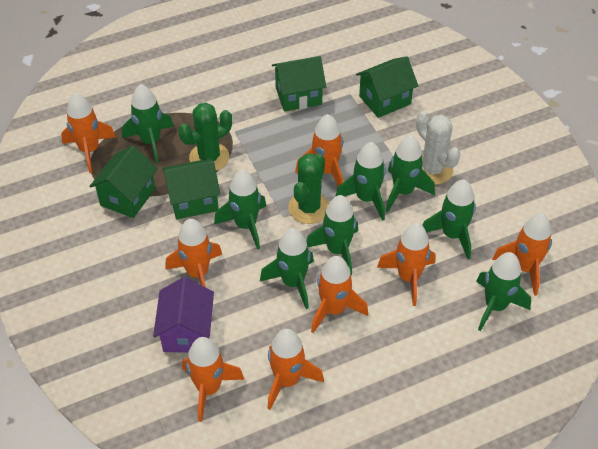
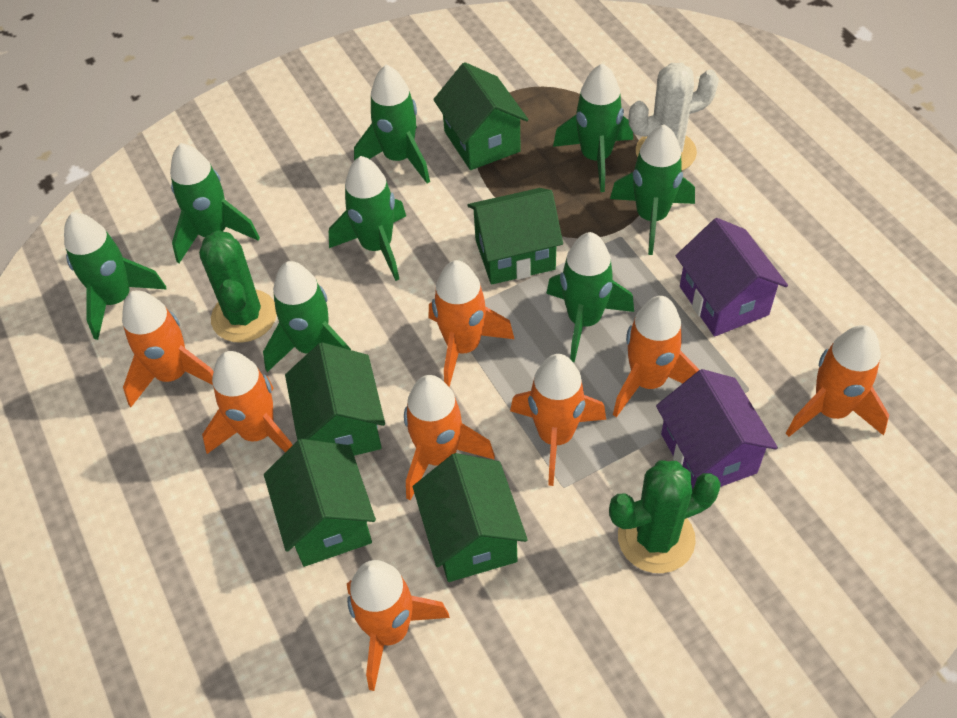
green house: 4 -> 5
purple house: 1 -> 2

